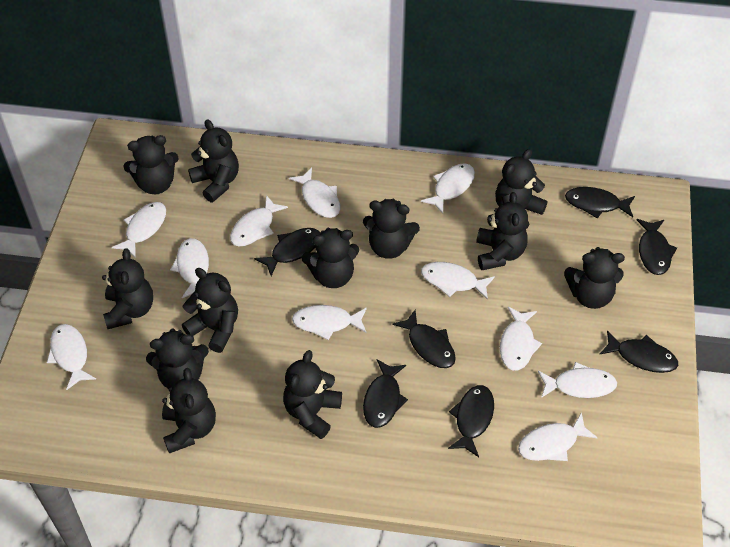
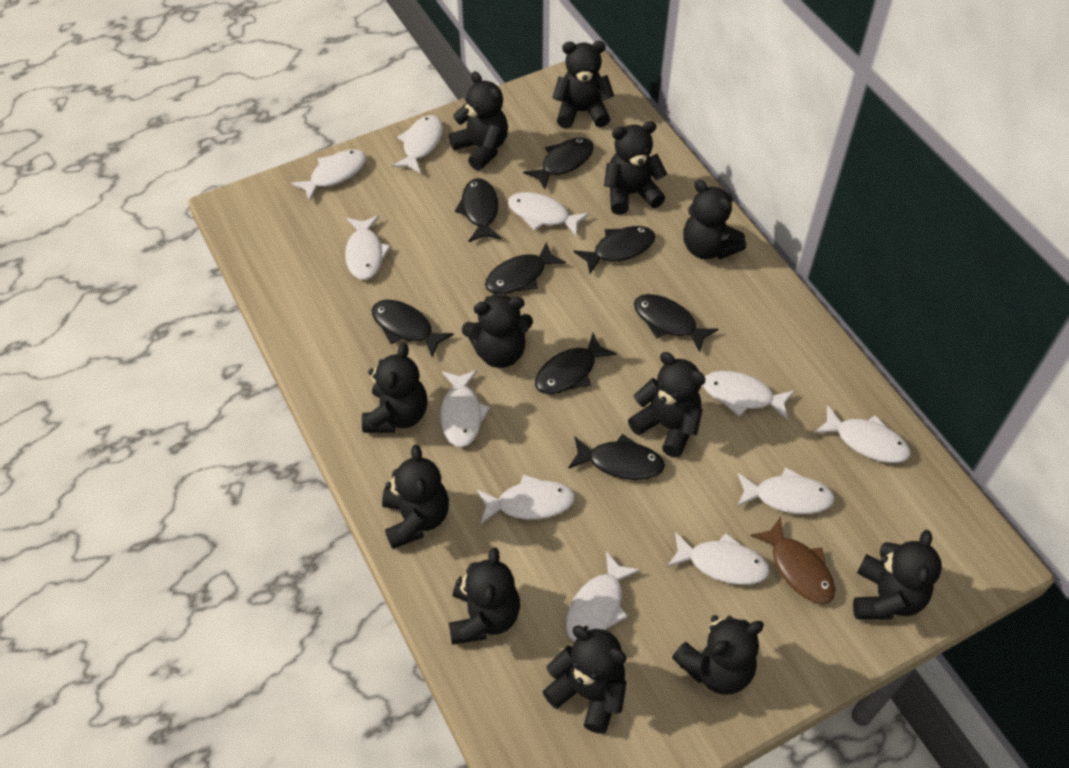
black fish: 7 -> 8
brown fish: 0 -> 1

